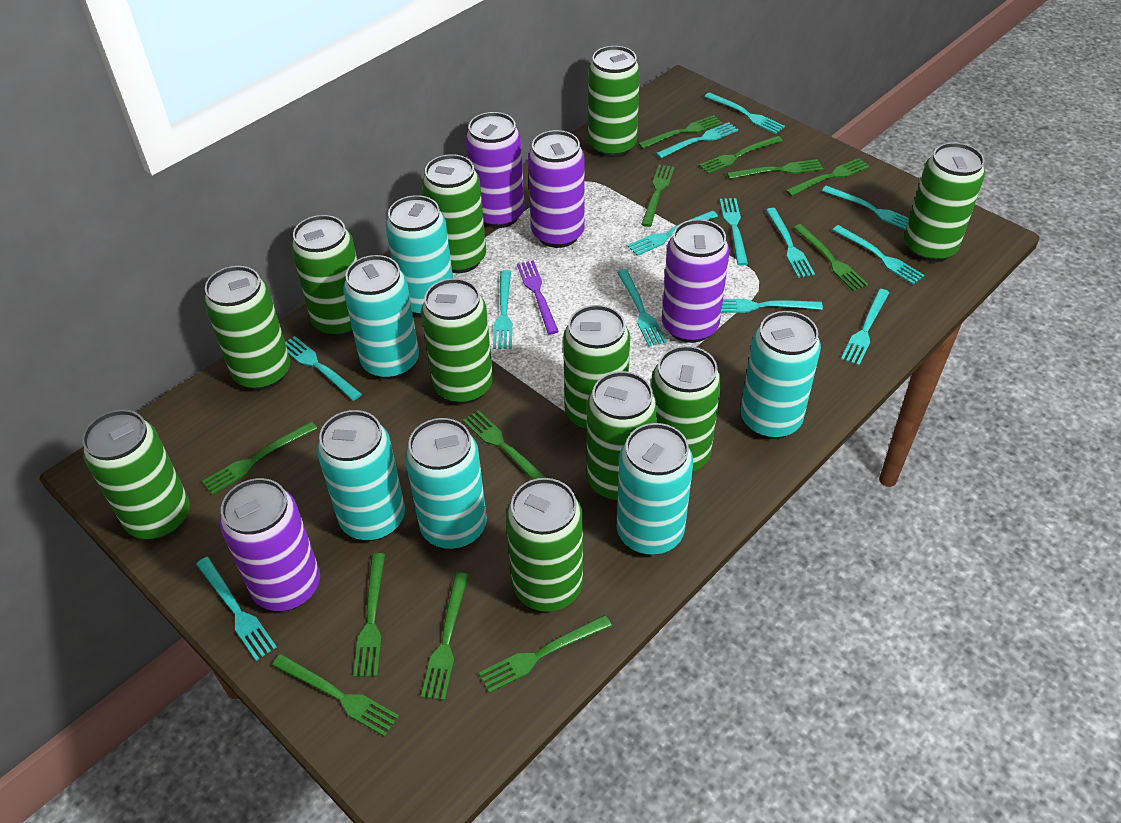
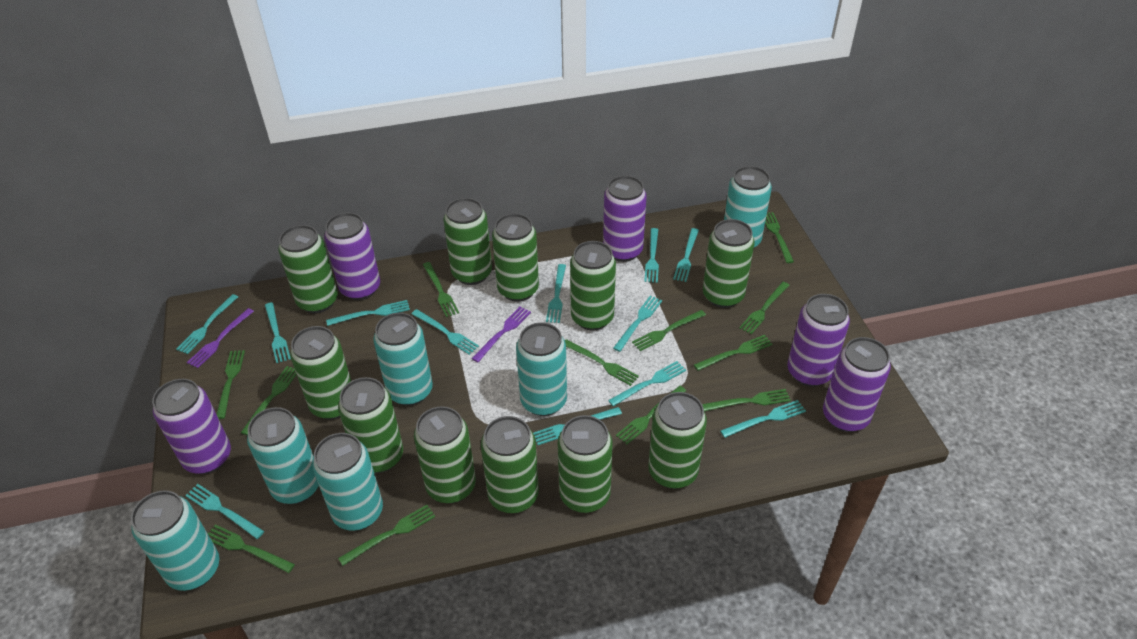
purple can: 4 -> 5
purple fork: 1 -> 2
turquoise fork: 13 -> 12

